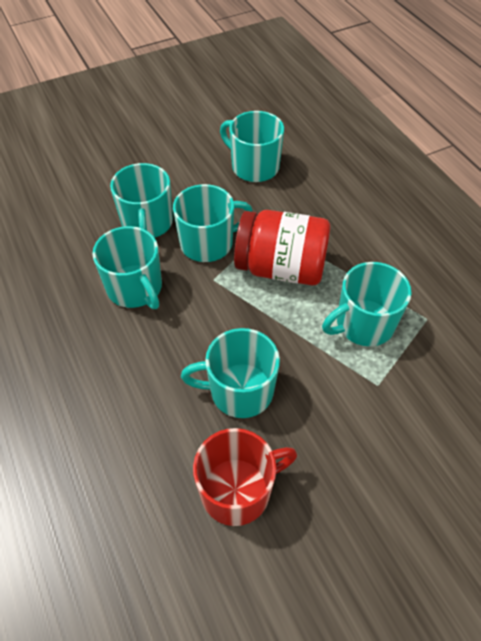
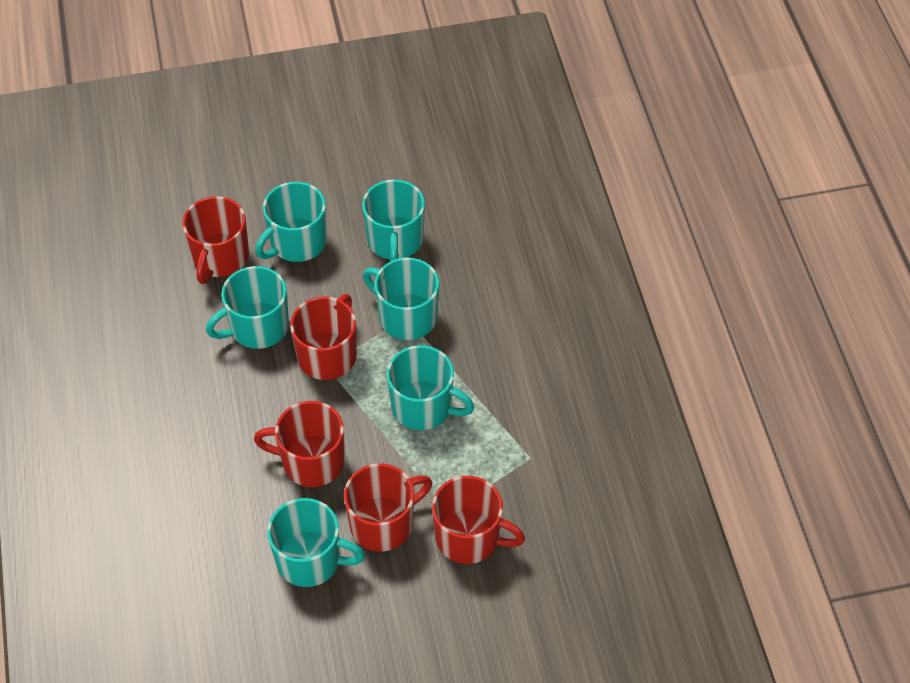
red jar: 1 -> 0
red mug: 1 -> 5

